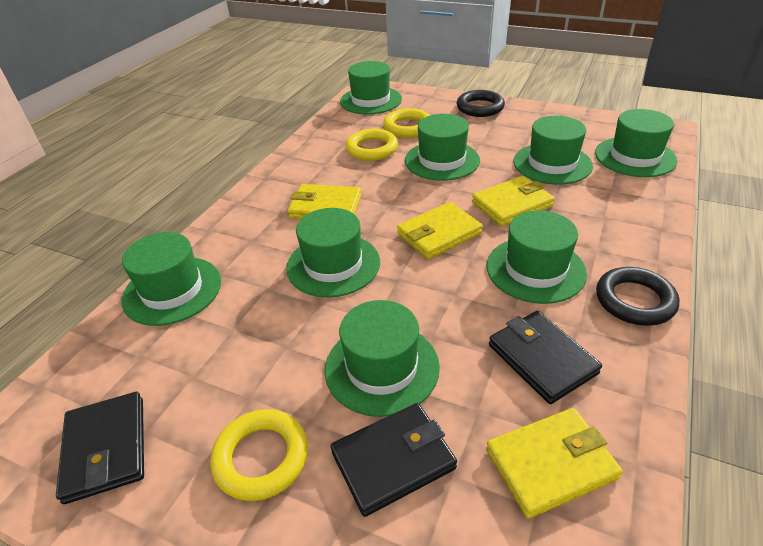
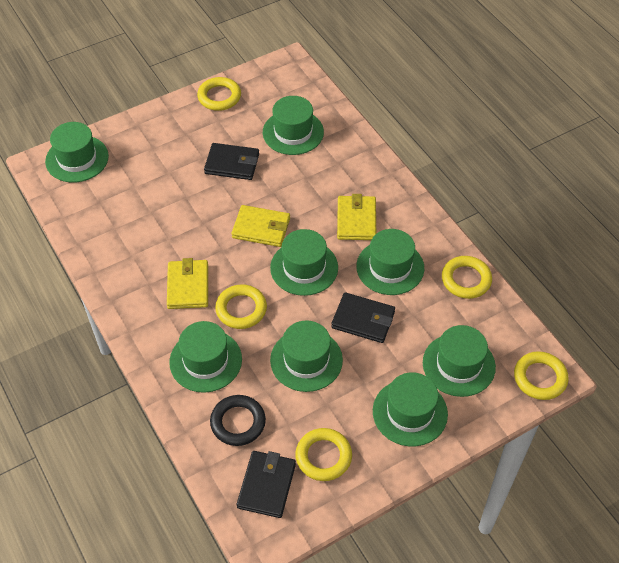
black ring: 2 -> 1
yellow ring: 3 -> 5
yellow wallet: 4 -> 3

